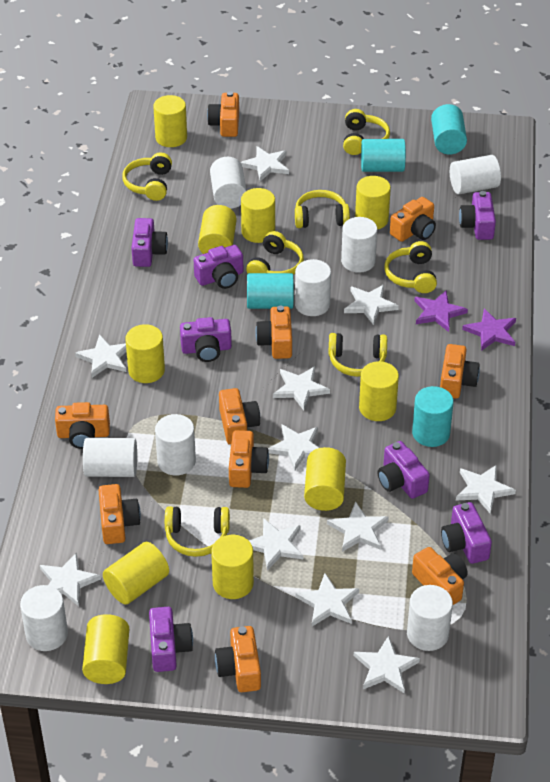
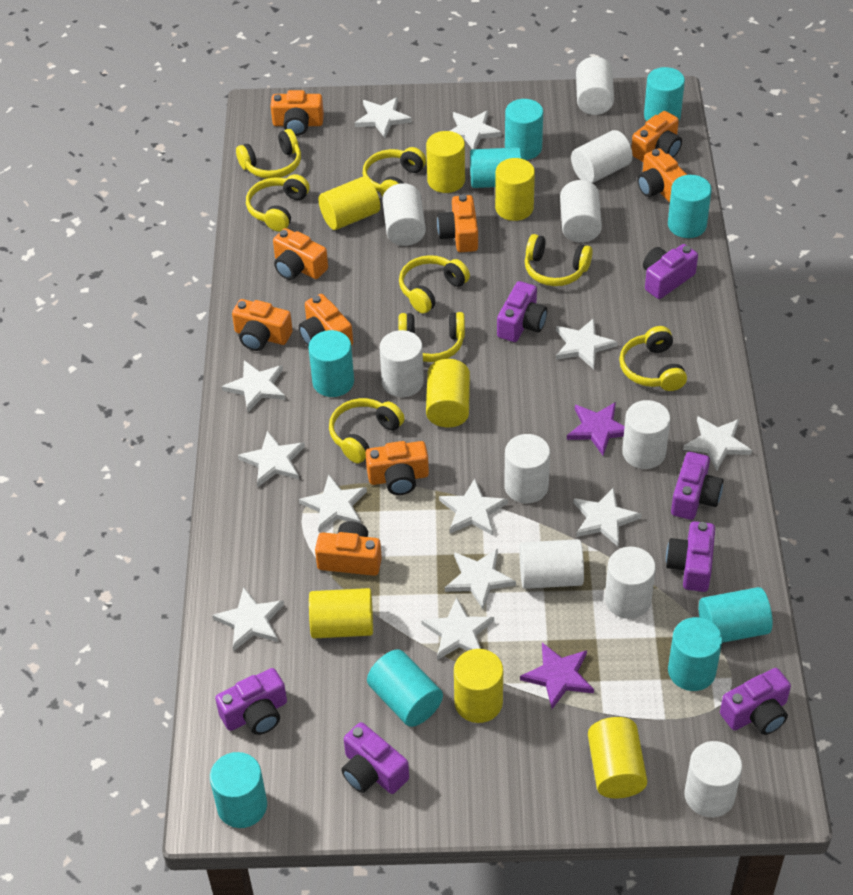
orange camera: 10 -> 9
turquoise cylinder: 4 -> 9
white cylinder: 8 -> 10
white star: 11 -> 12
yellow cylinder: 10 -> 7
yellow headphones: 7 -> 8

